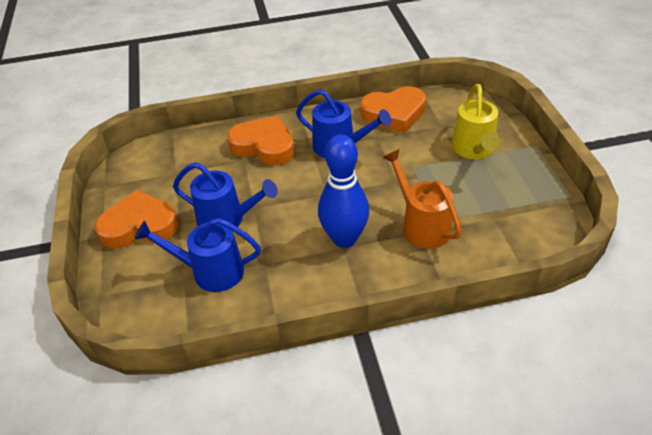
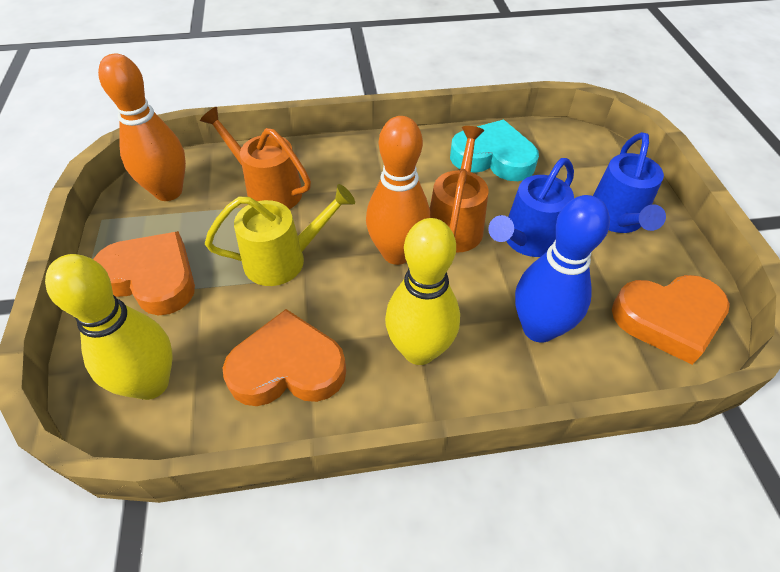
blue watering can: 3 -> 2
orange bowling pin: 0 -> 2
orange watering can: 1 -> 2
turquoise heart: 0 -> 1
yellow bowling pin: 0 -> 2

